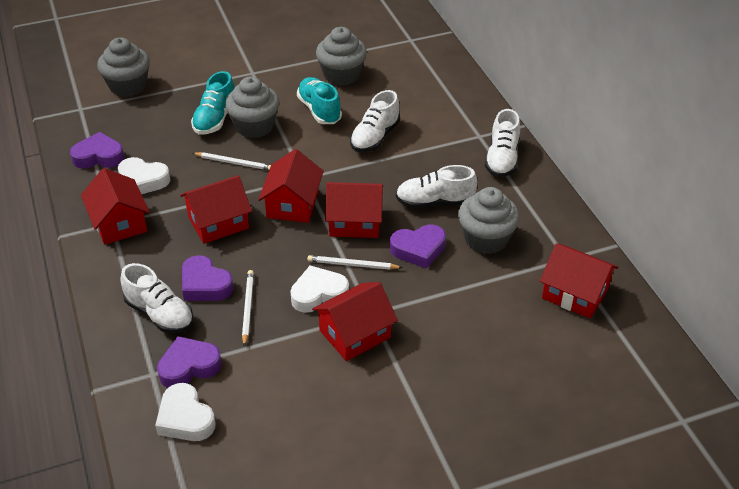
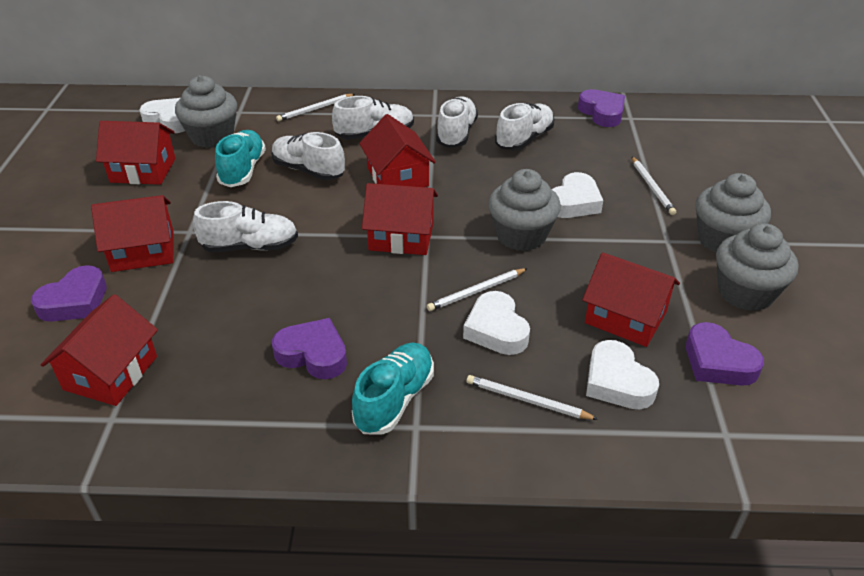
white heart: 3 -> 4
white pencil: 3 -> 4
white shoe: 4 -> 5

